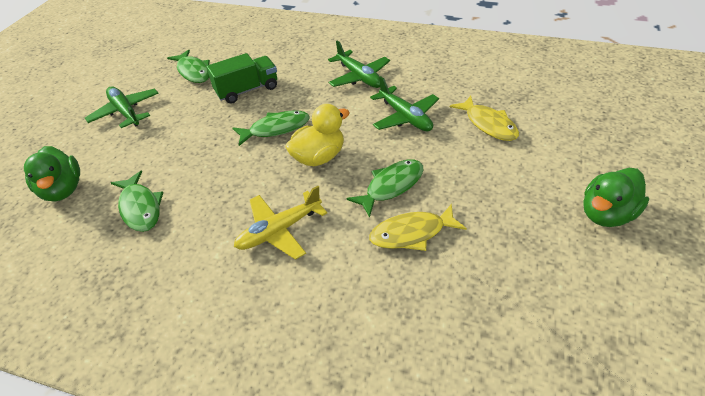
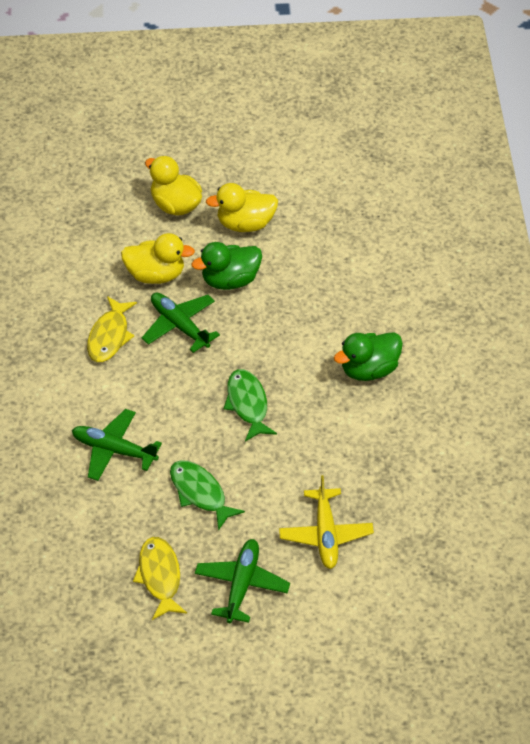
green fish: 4 -> 2
green truck: 1 -> 0
yellow duck: 1 -> 3

